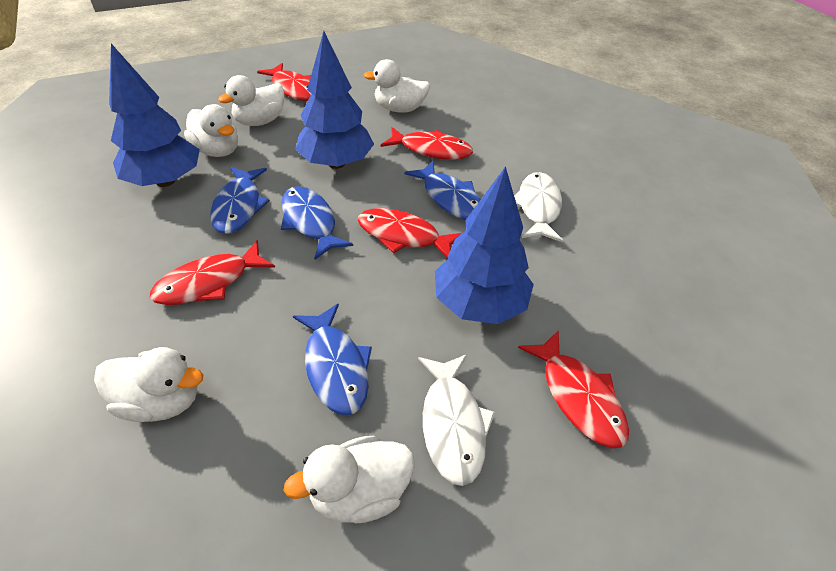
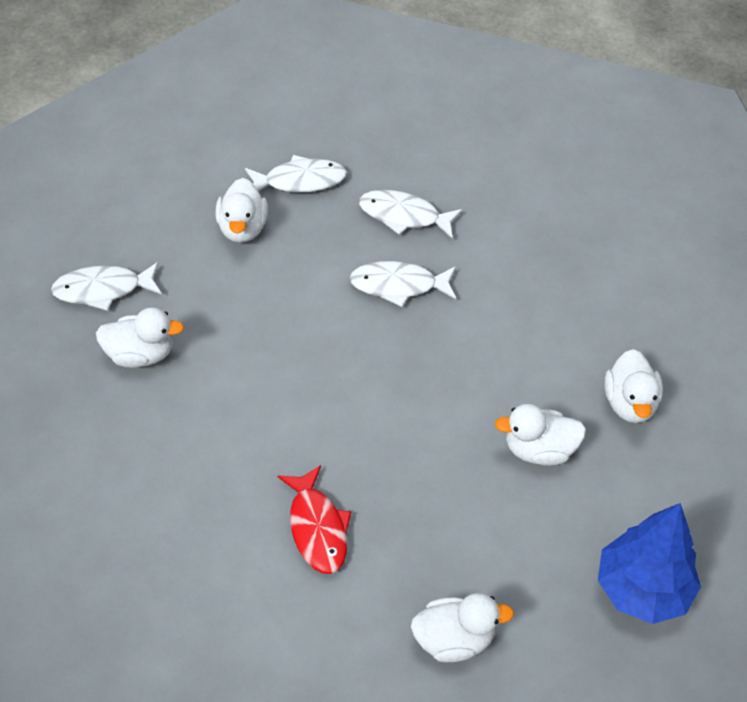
blue fish: 4 -> 0
blue tree: 3 -> 1
red fish: 5 -> 1
white fish: 2 -> 4

